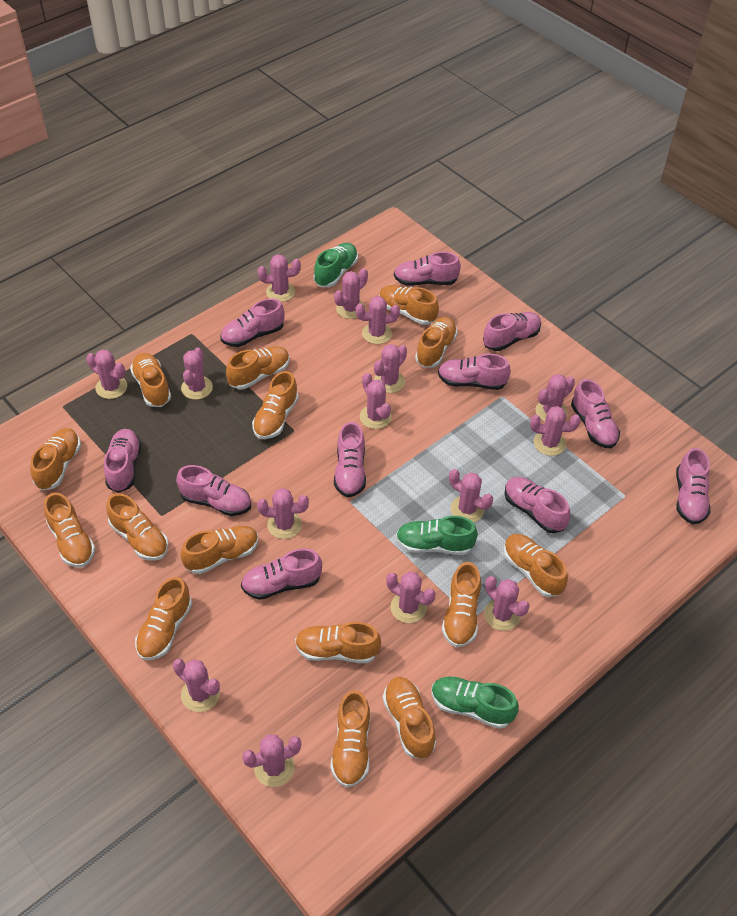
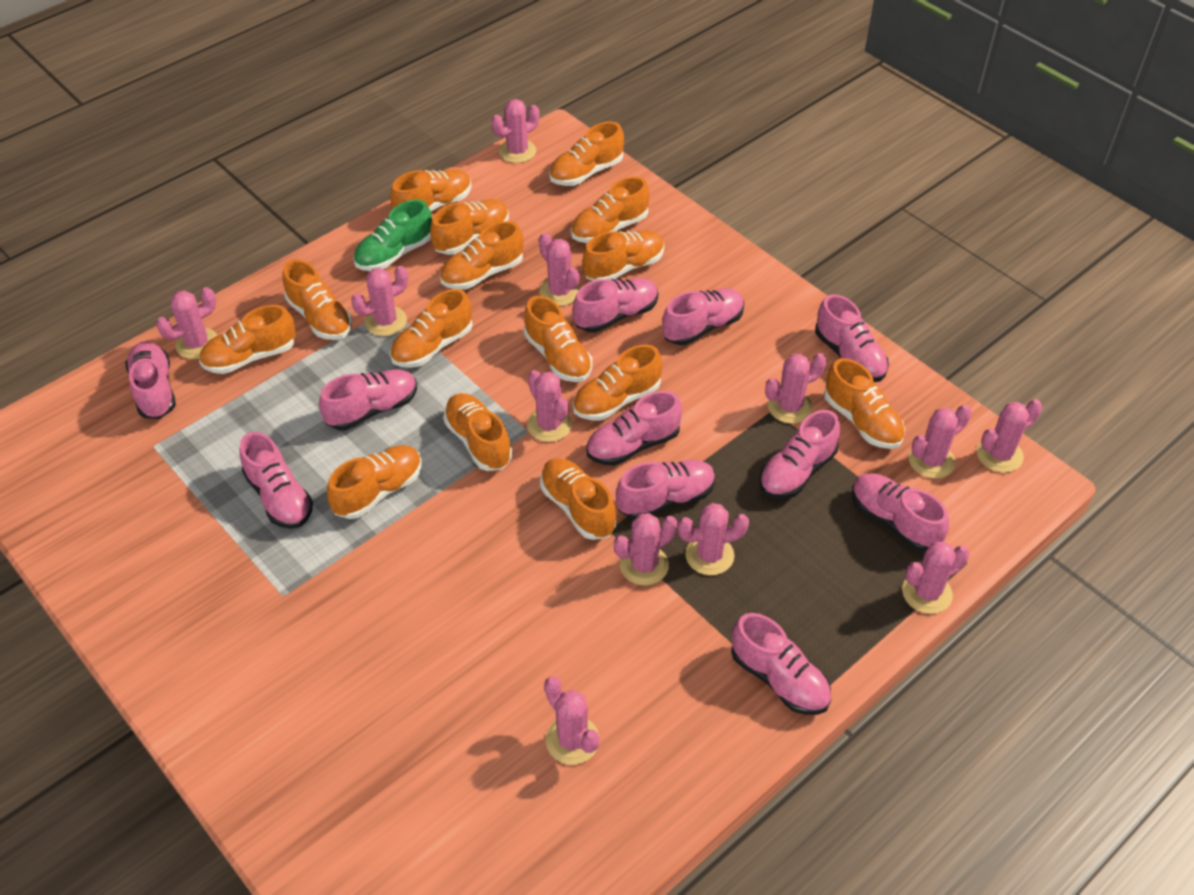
green shoe: 3 -> 1
pink cactus: 15 -> 12

